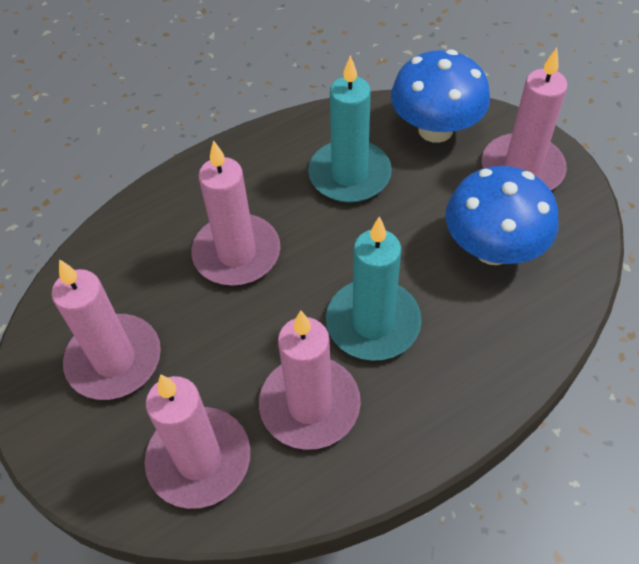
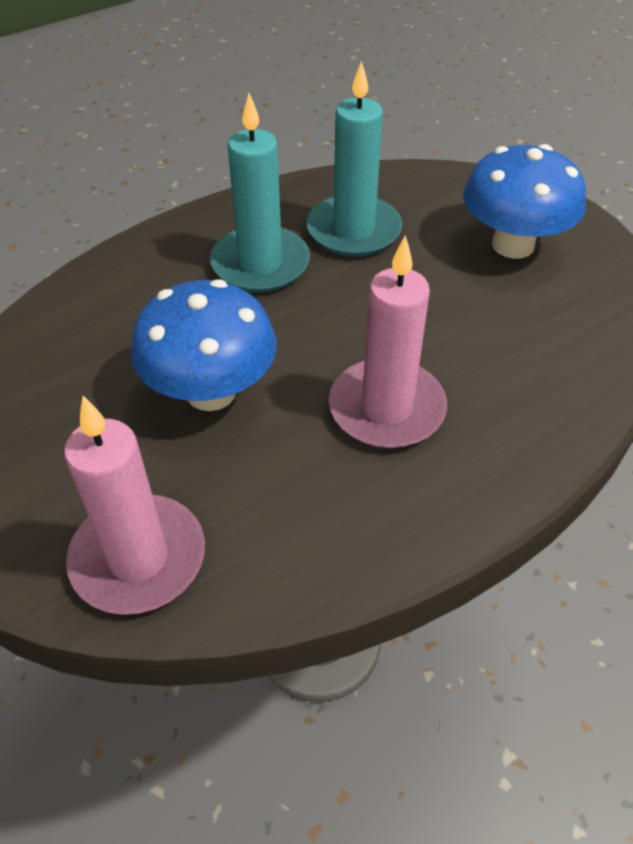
pink candle: 5 -> 2

